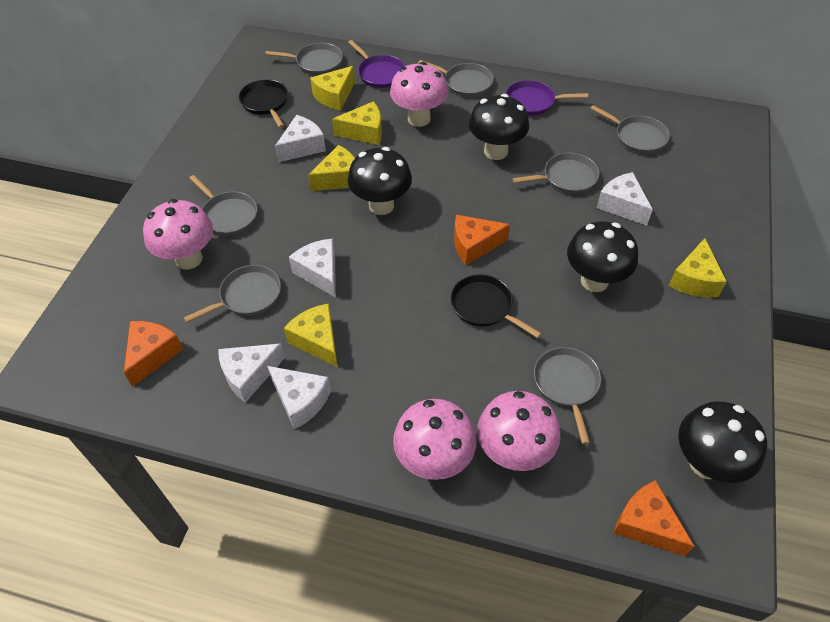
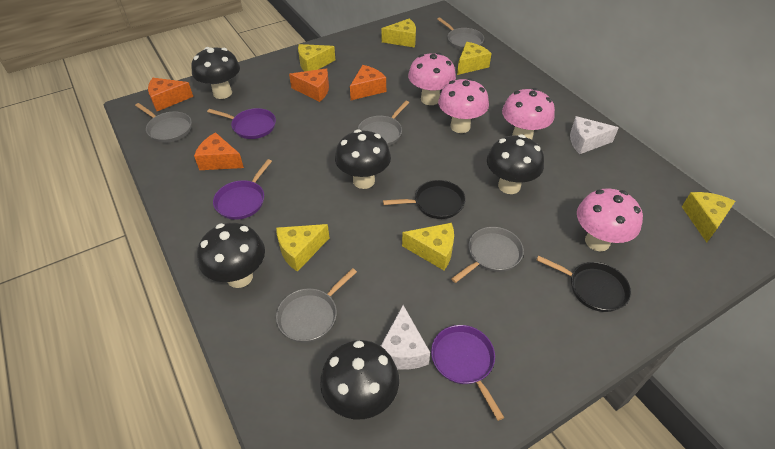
black mushroom: 4 -> 5
grey pan: 7 -> 5
orange cheese: 3 -> 4
purple pan: 2 -> 3
white cheese: 5 -> 2
yellow cheese: 5 -> 6

